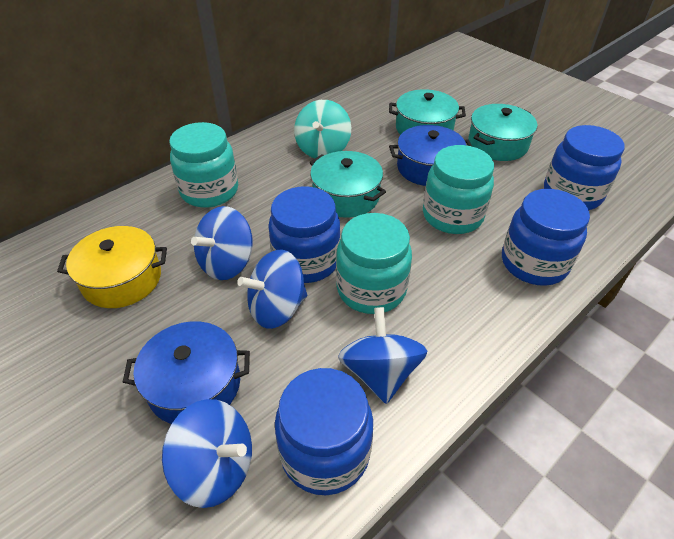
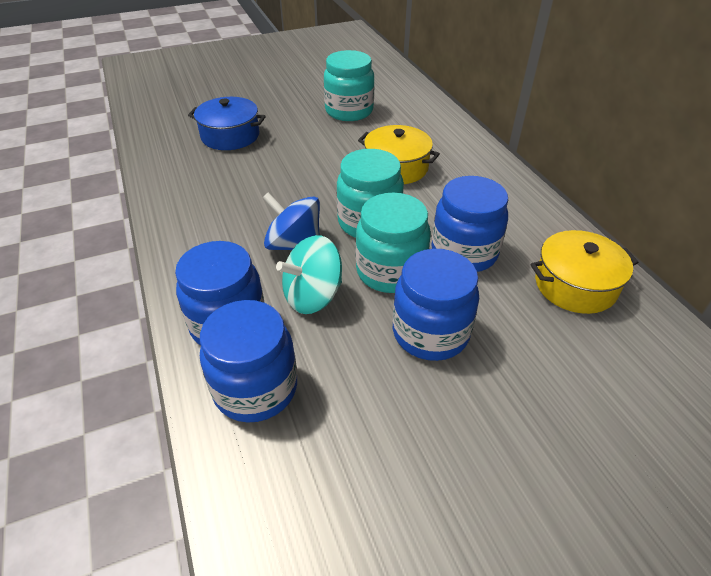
blue pot: 2 -> 1
blue spinning top: 4 -> 1
turquoise pot: 3 -> 0
yellow pot: 1 -> 2

